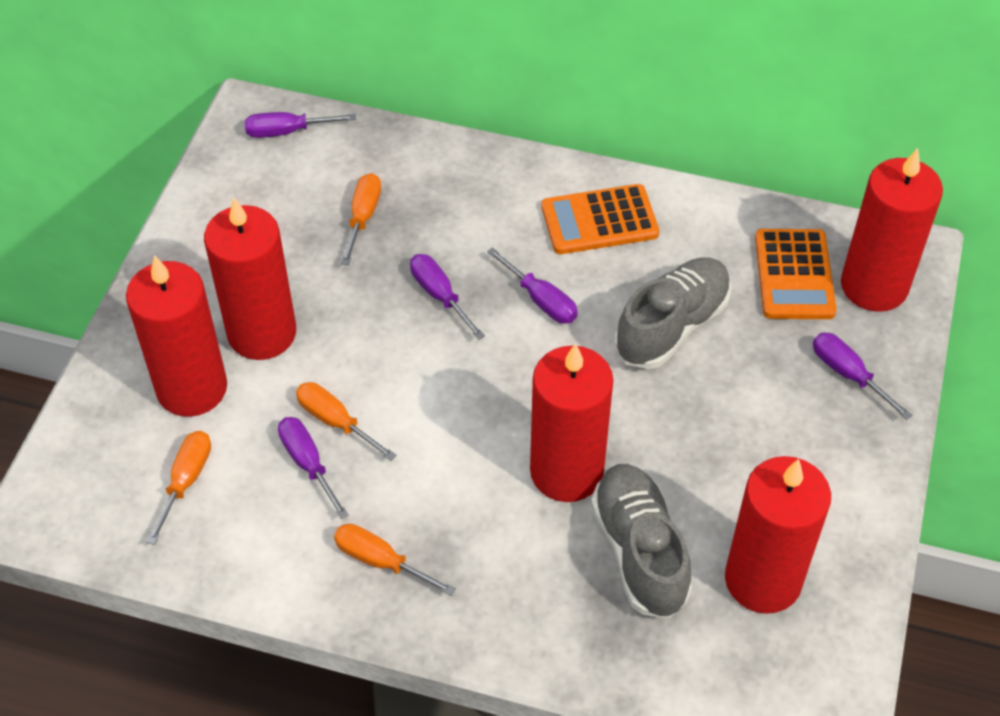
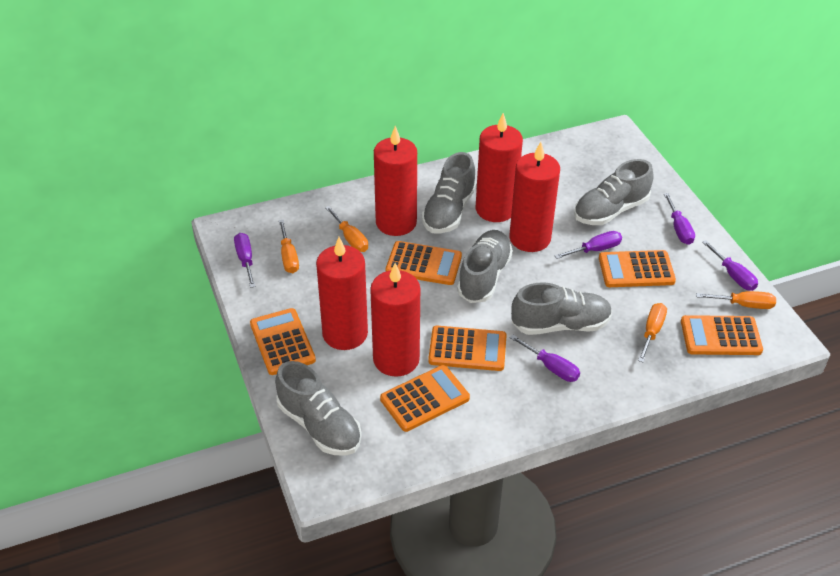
grey shoe: 2 -> 5
orange calculator: 2 -> 6

